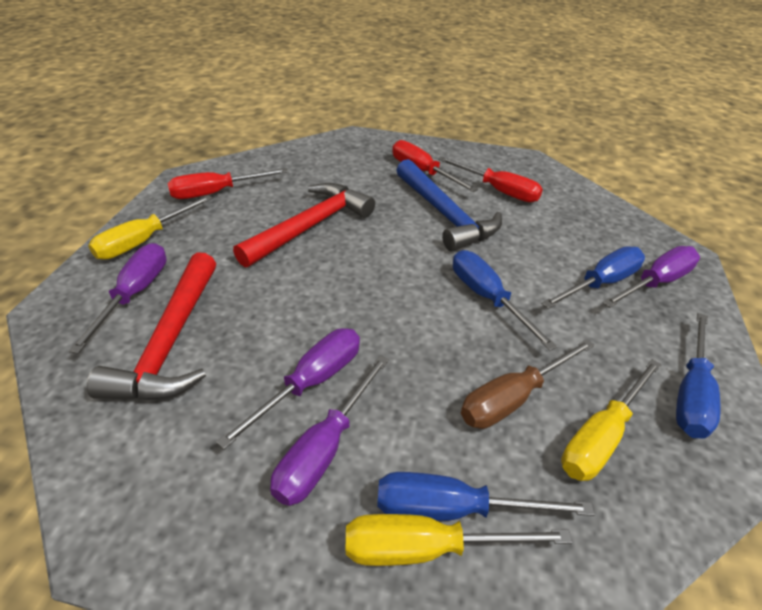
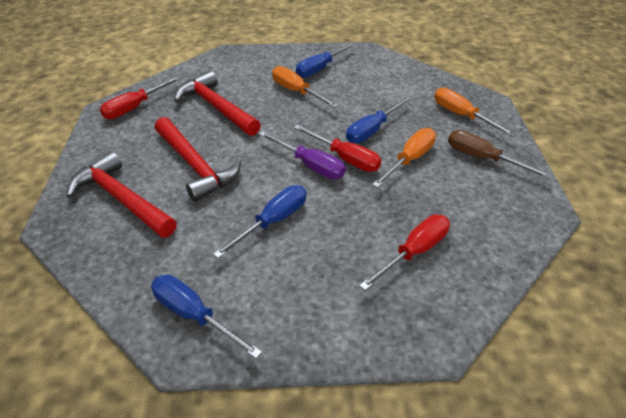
blue hammer: 1 -> 0
orange screwdriver: 0 -> 3
purple screwdriver: 4 -> 1
red hammer: 2 -> 3
yellow screwdriver: 3 -> 0

